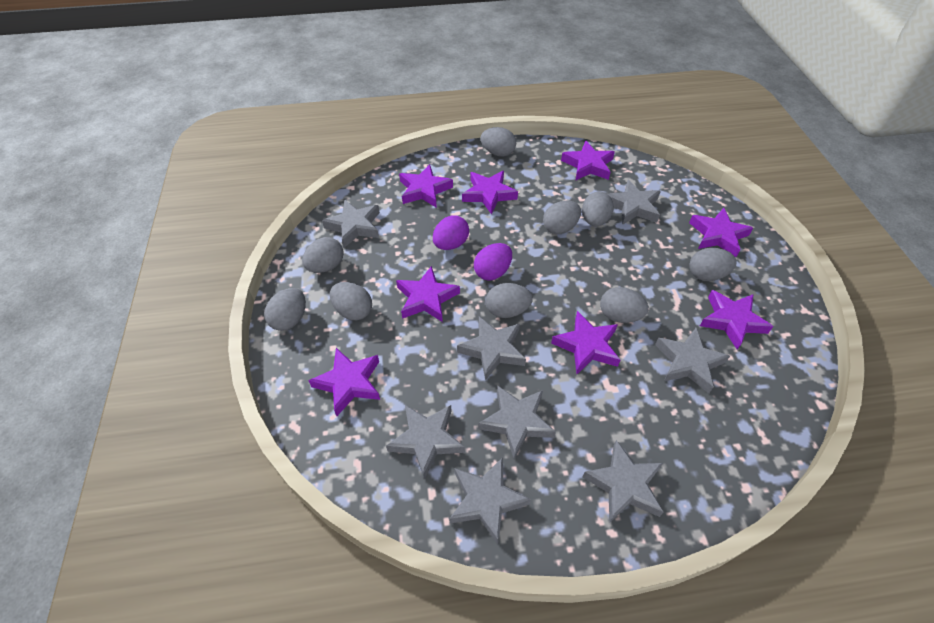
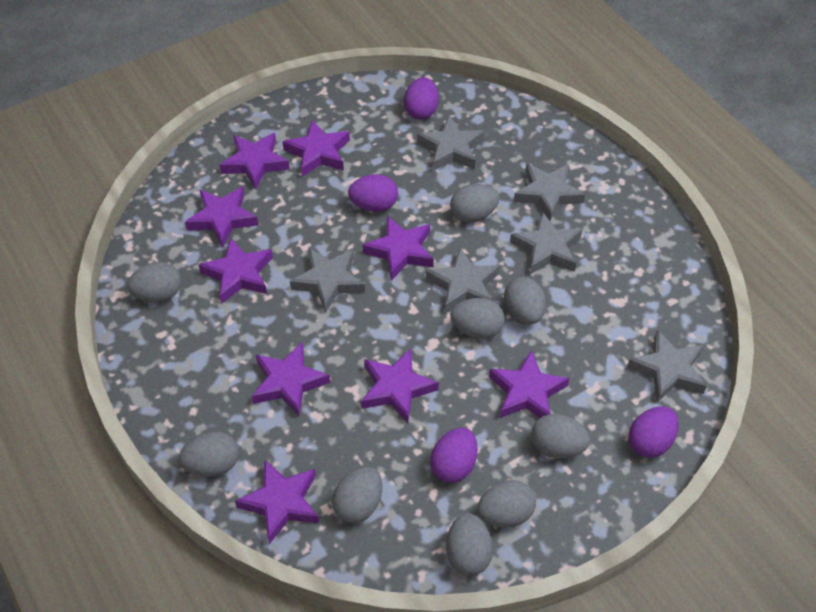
grey star: 8 -> 6
purple egg: 2 -> 4
purple star: 8 -> 9

